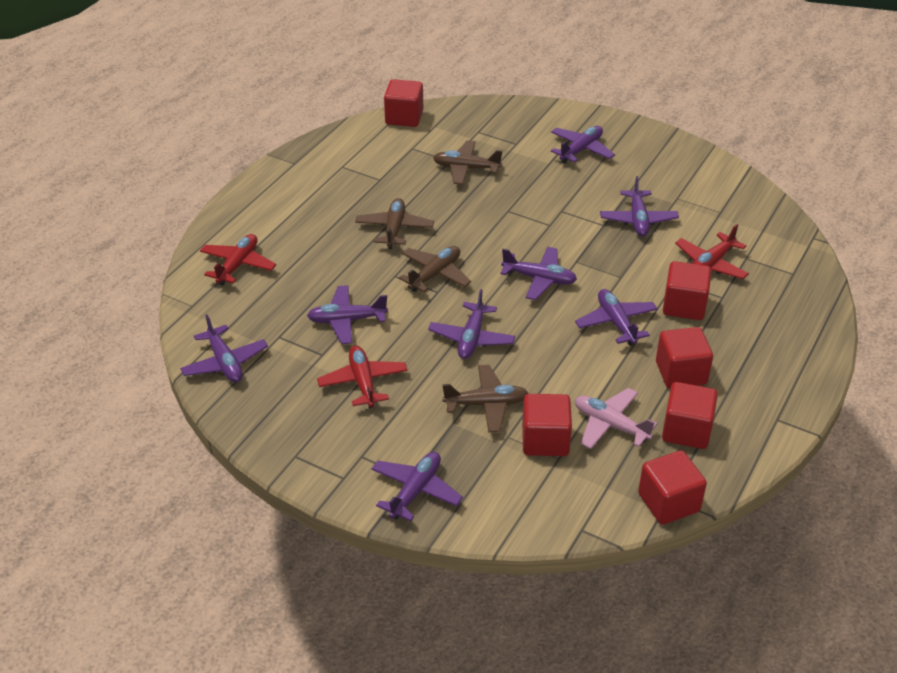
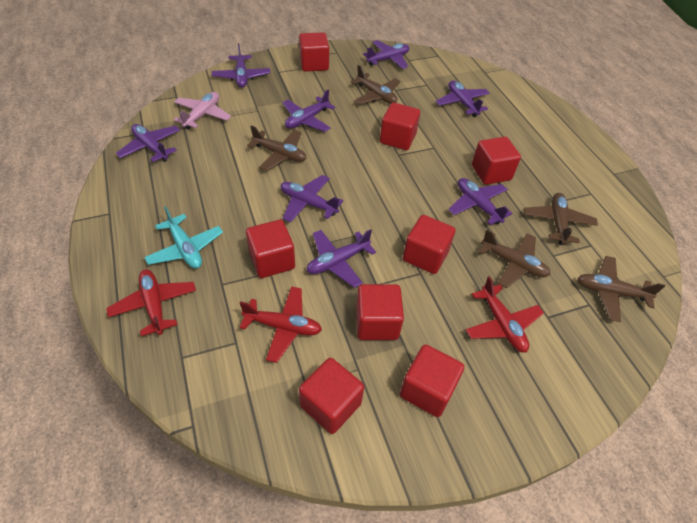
brown plane: 4 -> 5
red cube: 6 -> 8
turquoise plane: 0 -> 1

